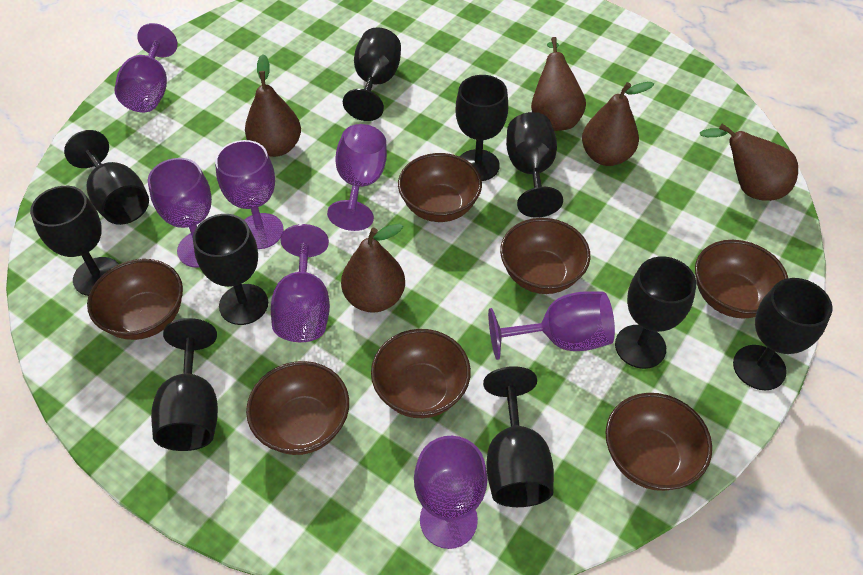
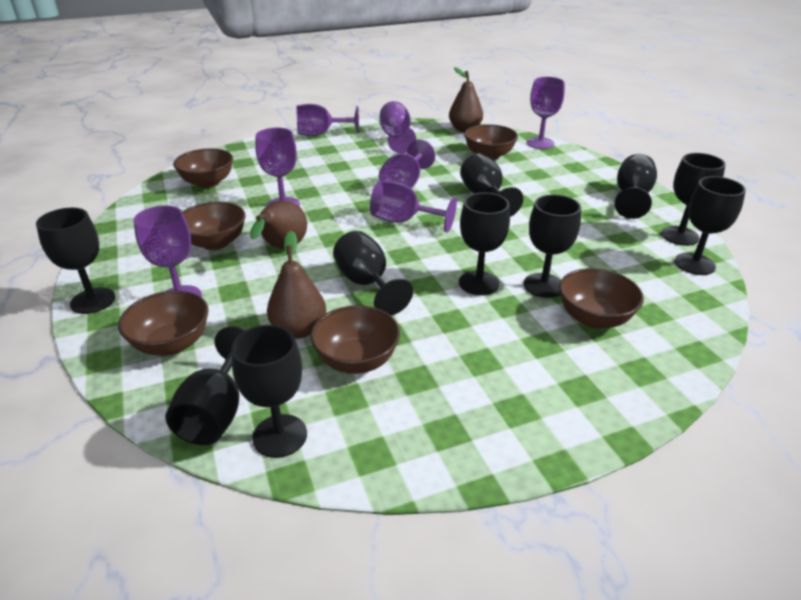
brown bowl: 7 -> 6
brown pear: 5 -> 3

